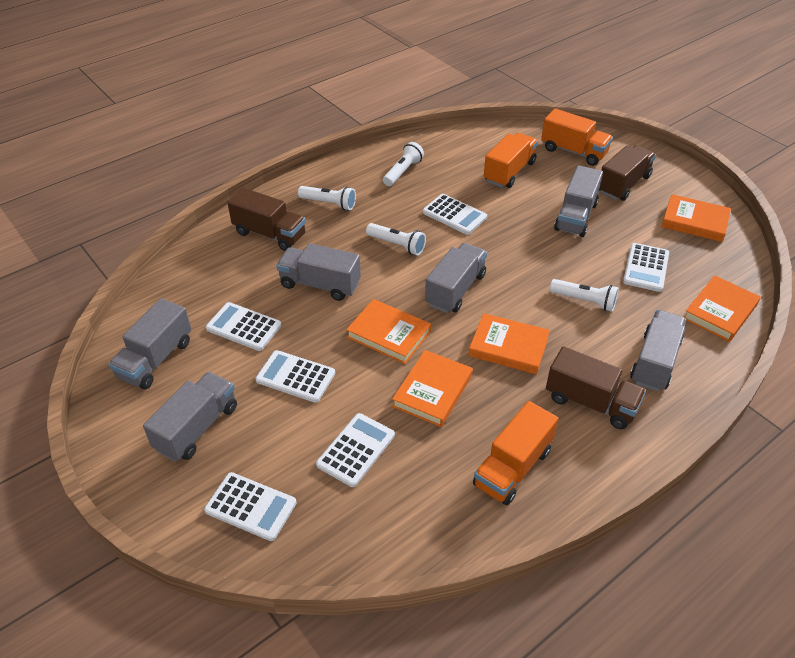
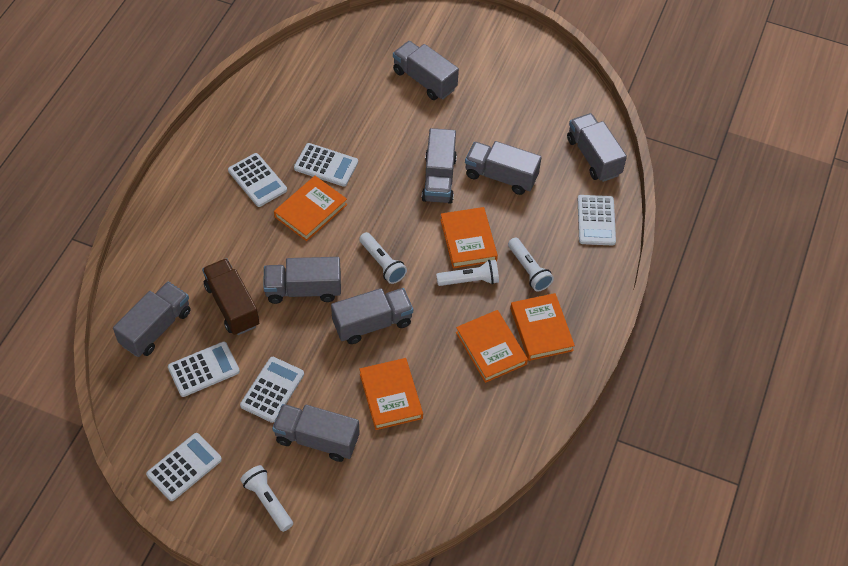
brown truck: 3 -> 1
grey truck: 6 -> 8
orange truck: 3 -> 0

